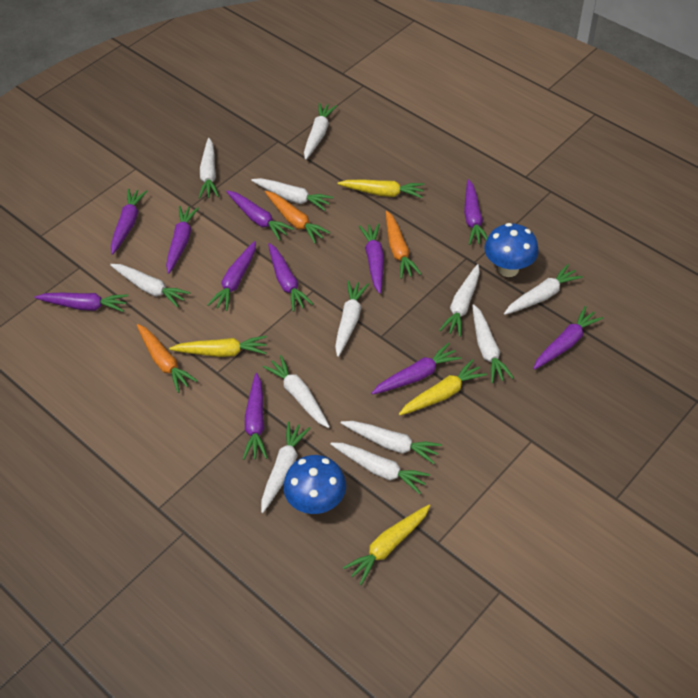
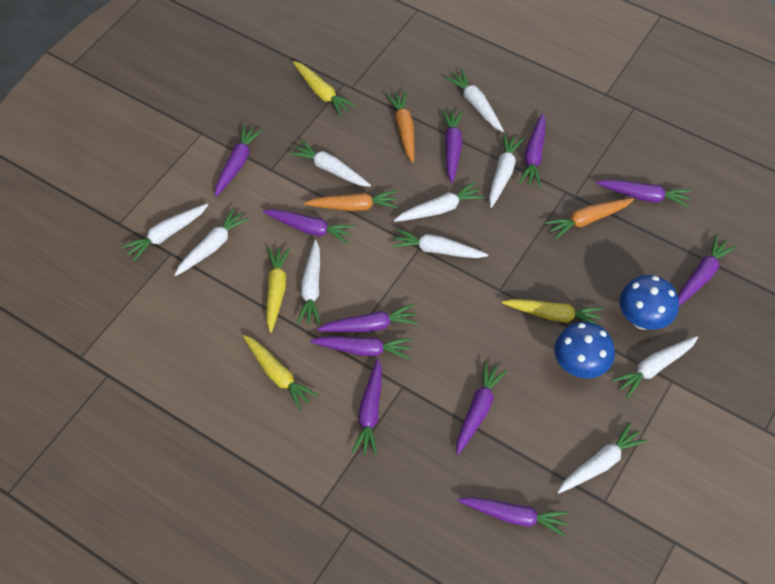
white carrot: 12 -> 10

